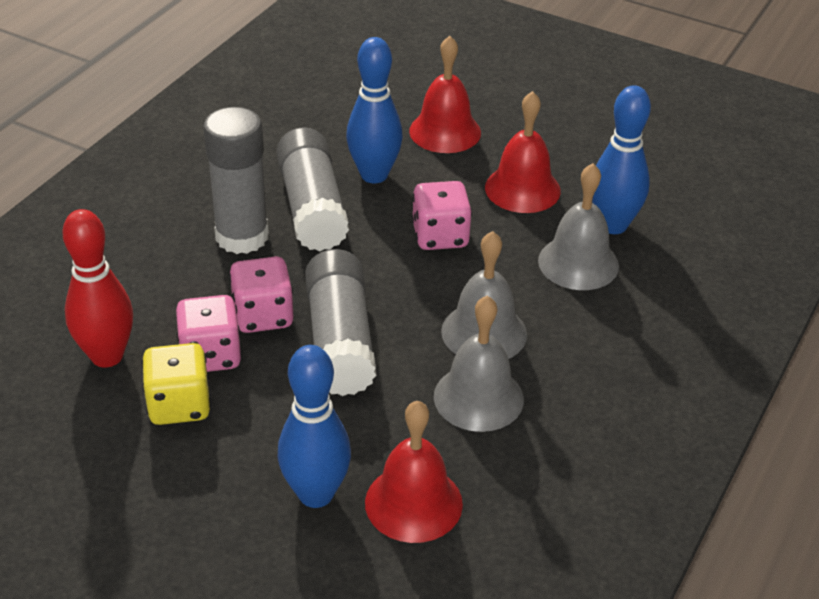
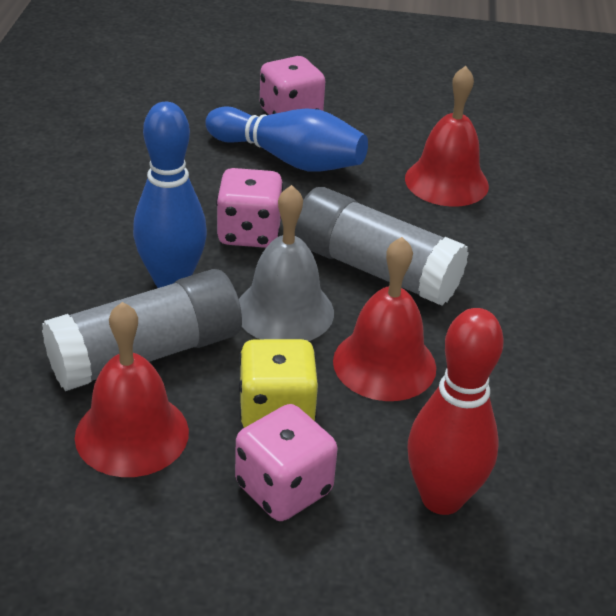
blue bowling pin: 3 -> 2
grey bell: 3 -> 1
grey glue stick: 3 -> 2

